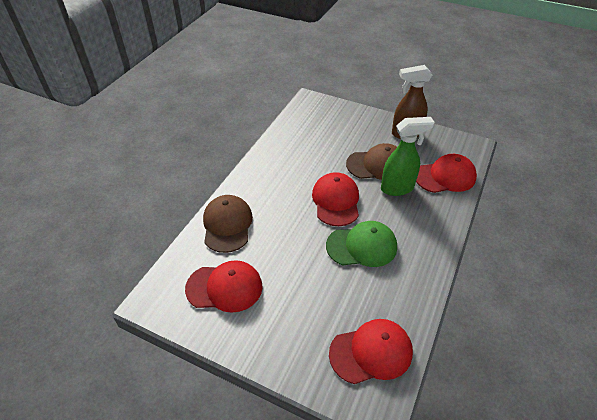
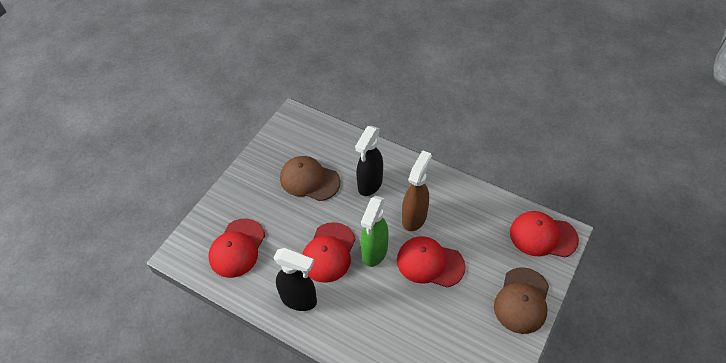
black spray bottle: 0 -> 2
green cap: 1 -> 0

